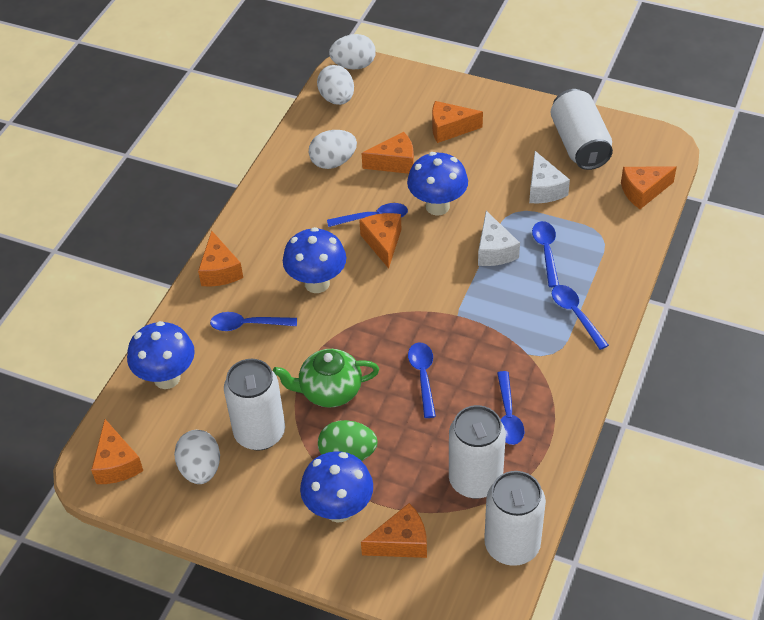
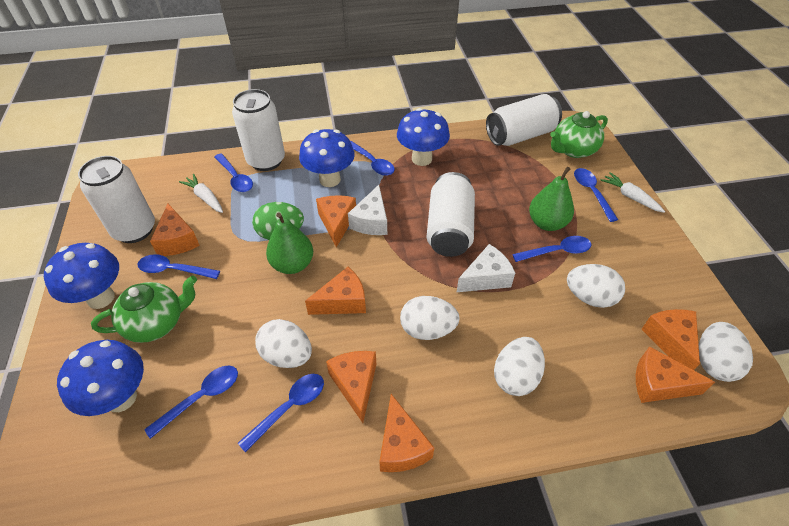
blue spoon: 6 -> 7
green pear: 0 -> 2
green teapot: 1 -> 2
white carrot: 0 -> 2
white egg: 4 -> 5

